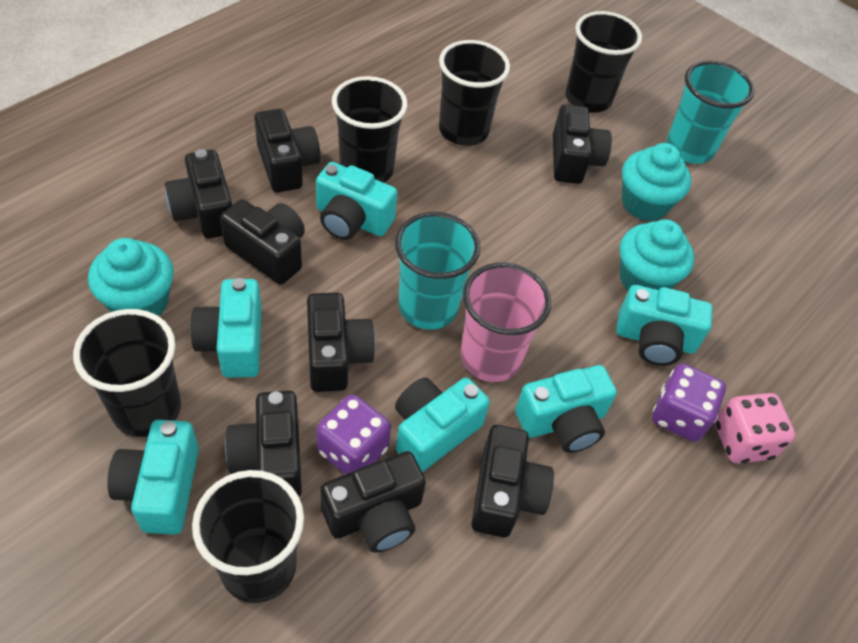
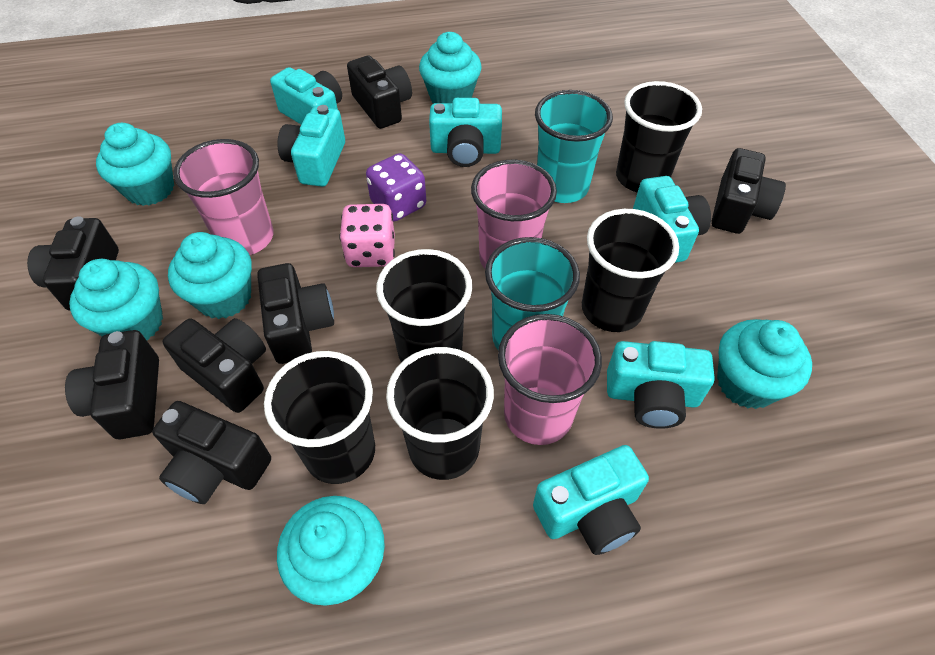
black camera: 8 -> 7
pink cup: 1 -> 3
purple dice: 2 -> 1
turquoise cupcake: 3 -> 6

